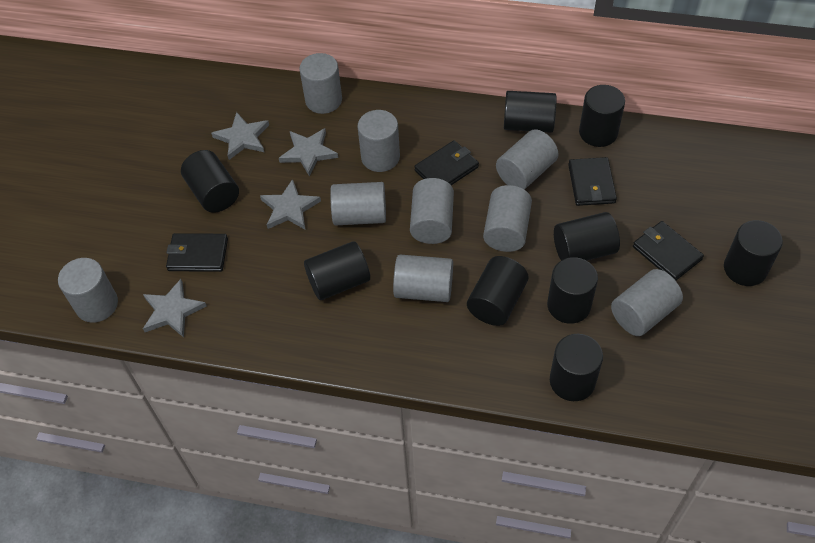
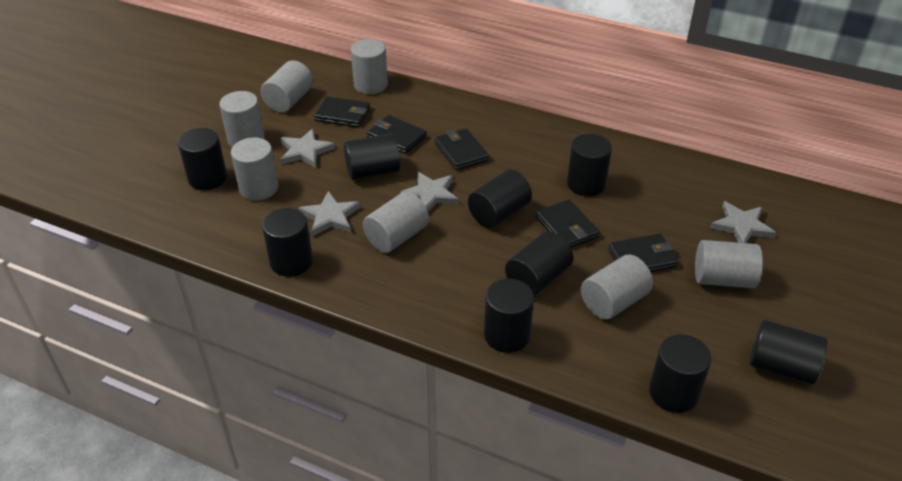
black wallet: 4 -> 5
grey cylinder: 9 -> 7

